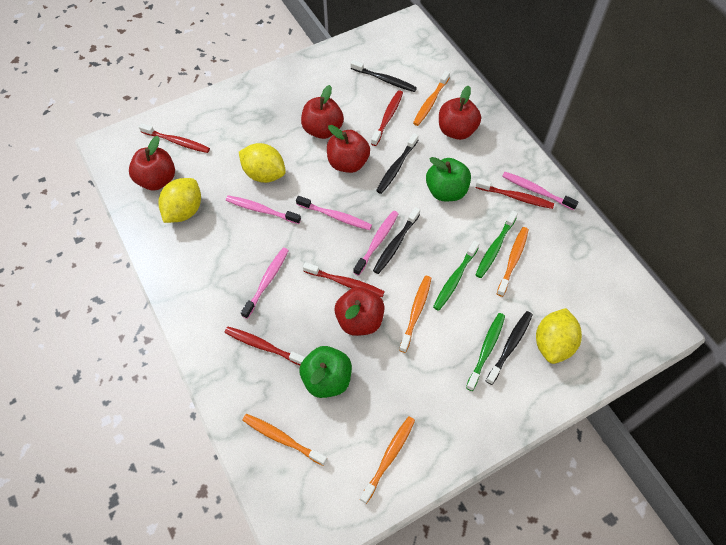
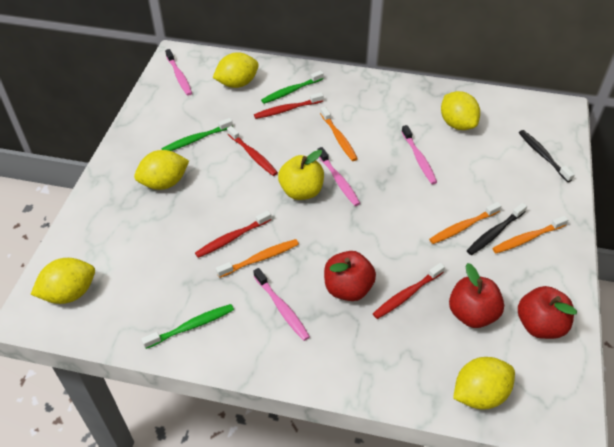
black toothbrush: 4 -> 2
green apple: 2 -> 0
orange toothbrush: 5 -> 4
pink toothbrush: 5 -> 4
red apple: 5 -> 3
red toothbrush: 5 -> 4
yellow apple: 0 -> 1
yellow lemon: 3 -> 5

